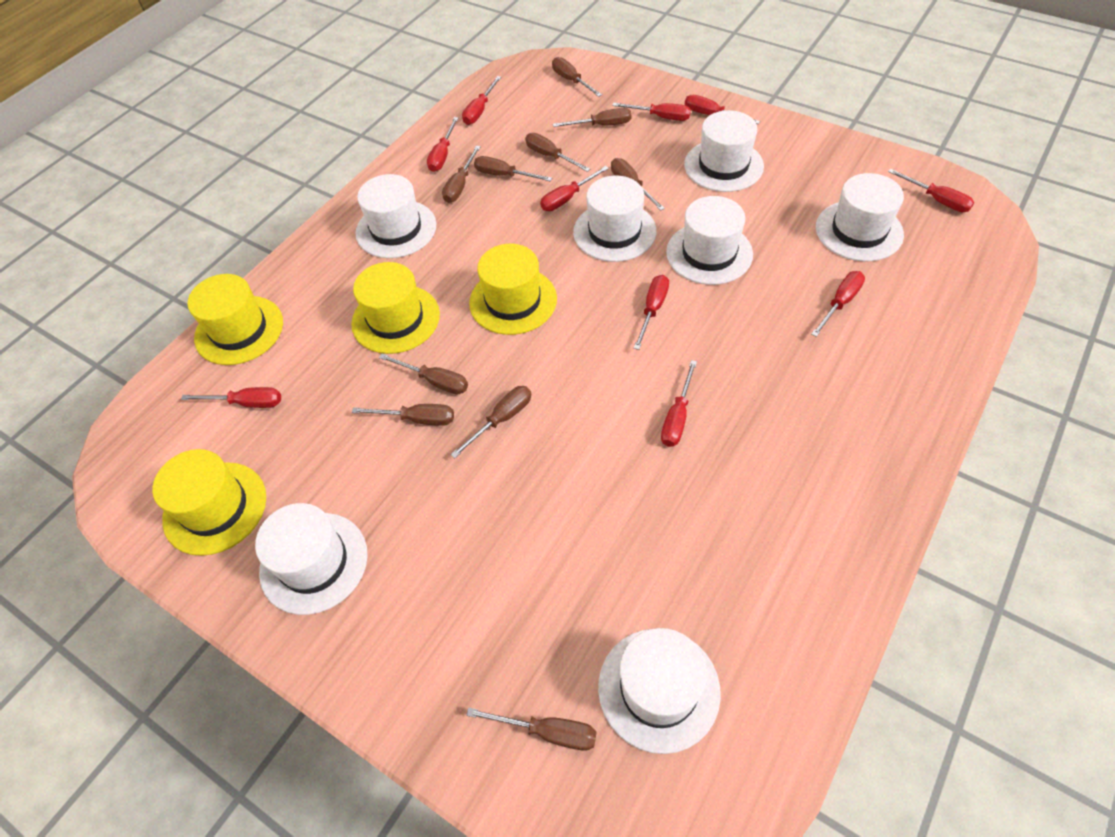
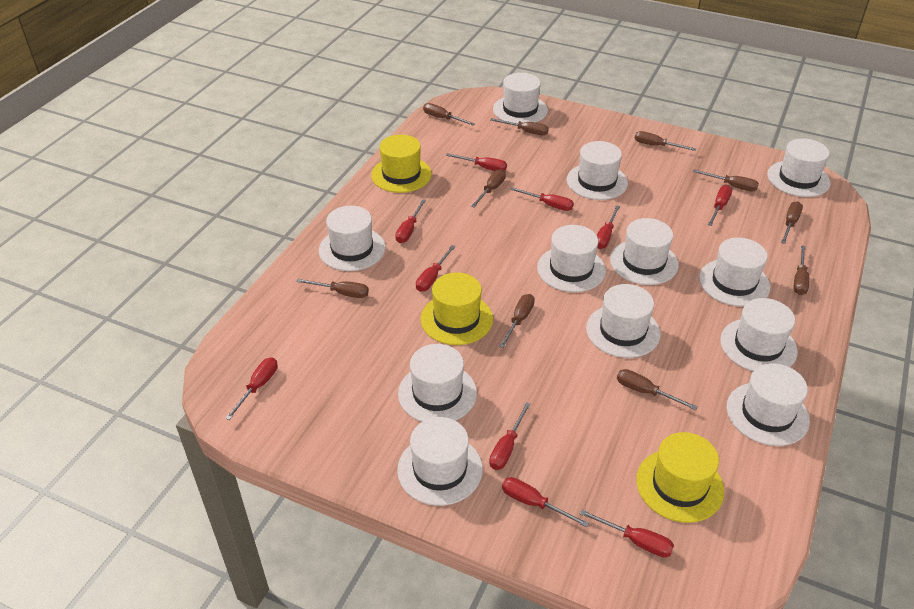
white hat: 7 -> 12
yellow hat: 4 -> 3

